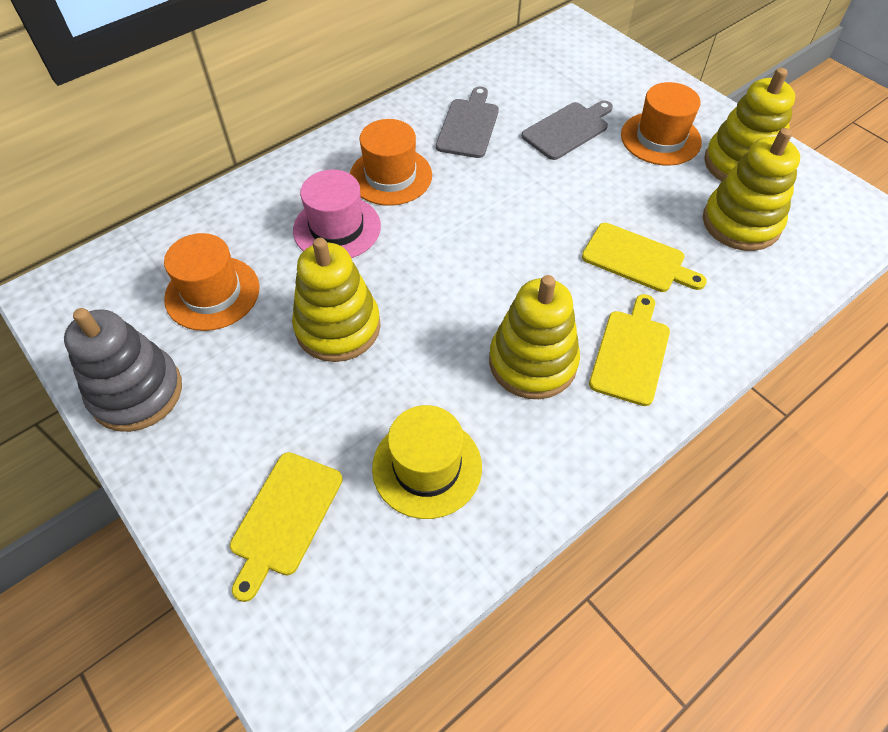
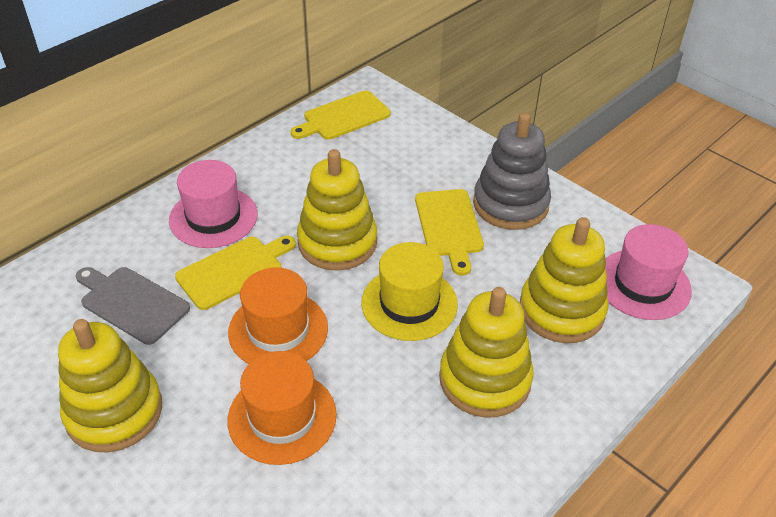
grey cutting board: 2 -> 1
orange hat: 3 -> 2
pink hat: 1 -> 2

